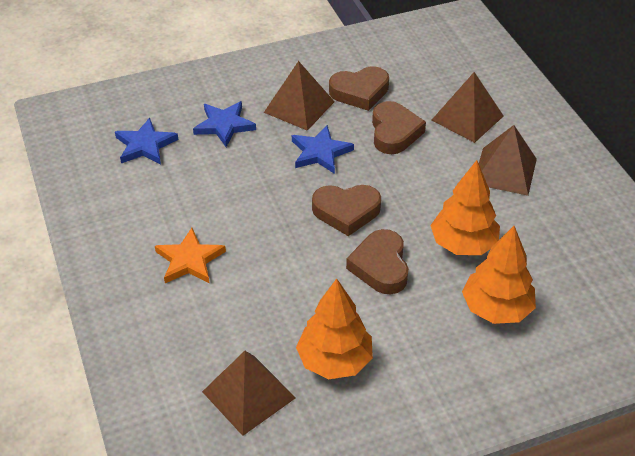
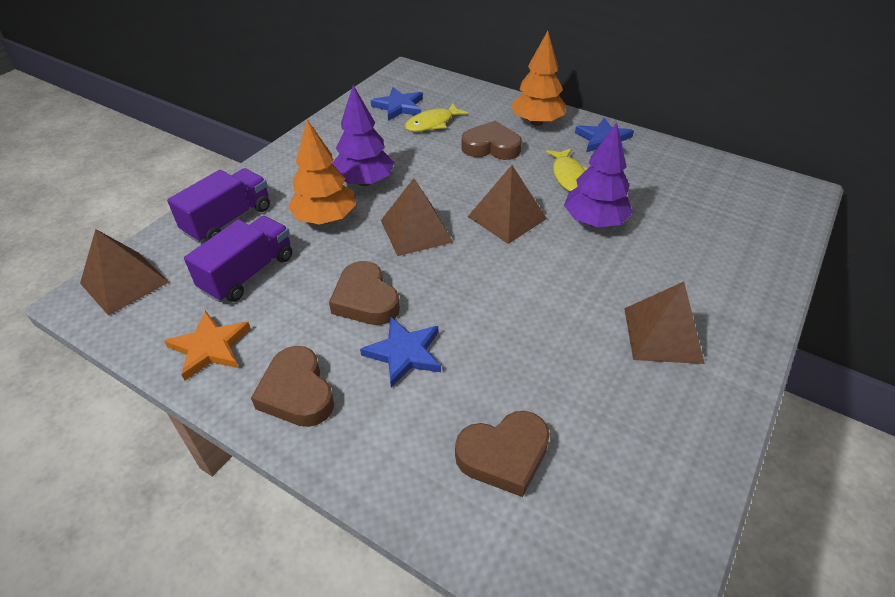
orange tree: 3 -> 2
purple tree: 0 -> 2
purple truck: 0 -> 2
yellow fish: 0 -> 2

